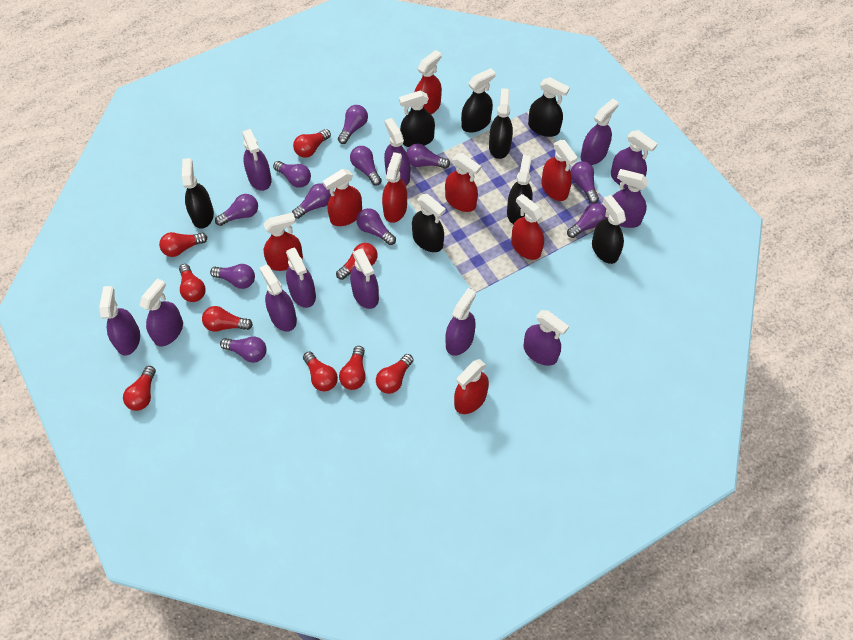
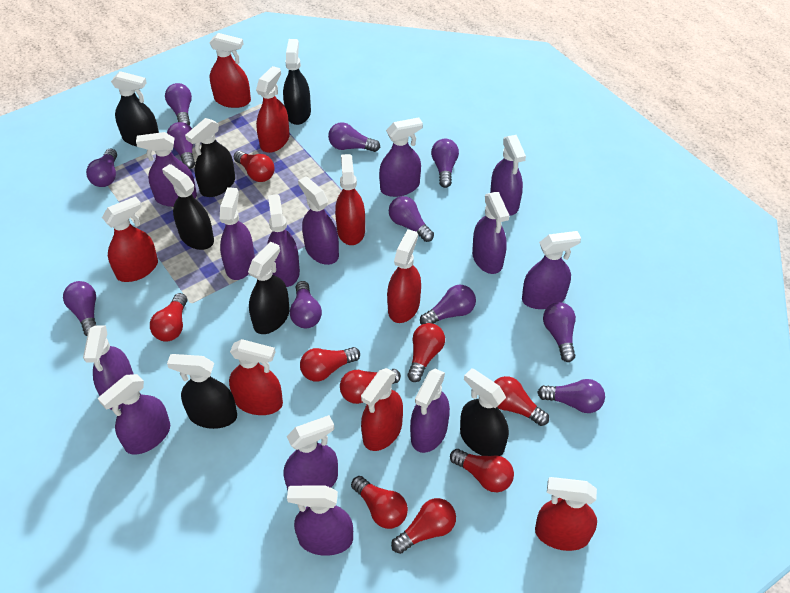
black spray bottle: 8 -> 7
purple spray bottle: 12 -> 13

